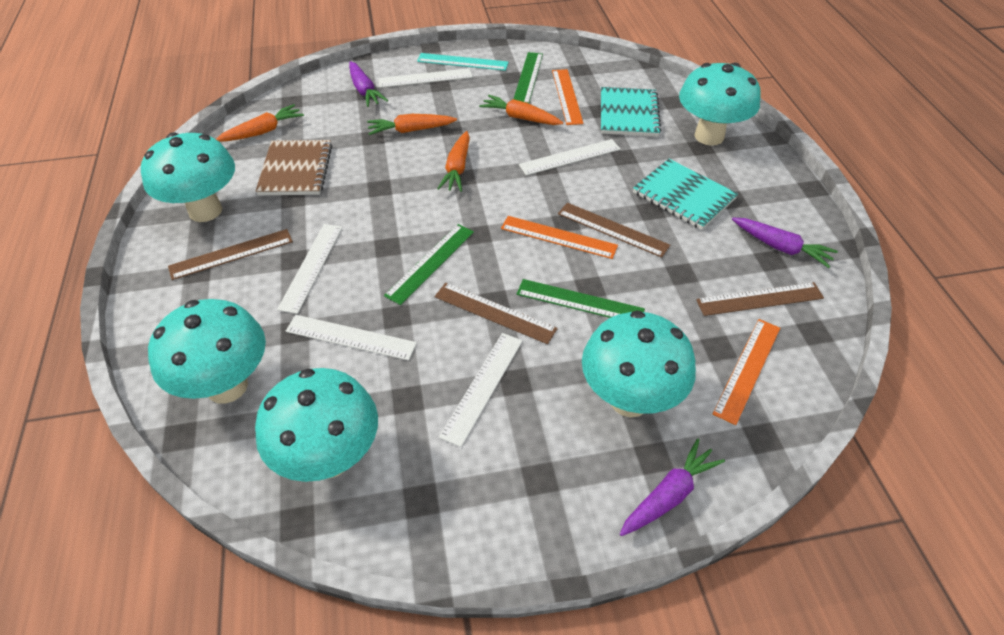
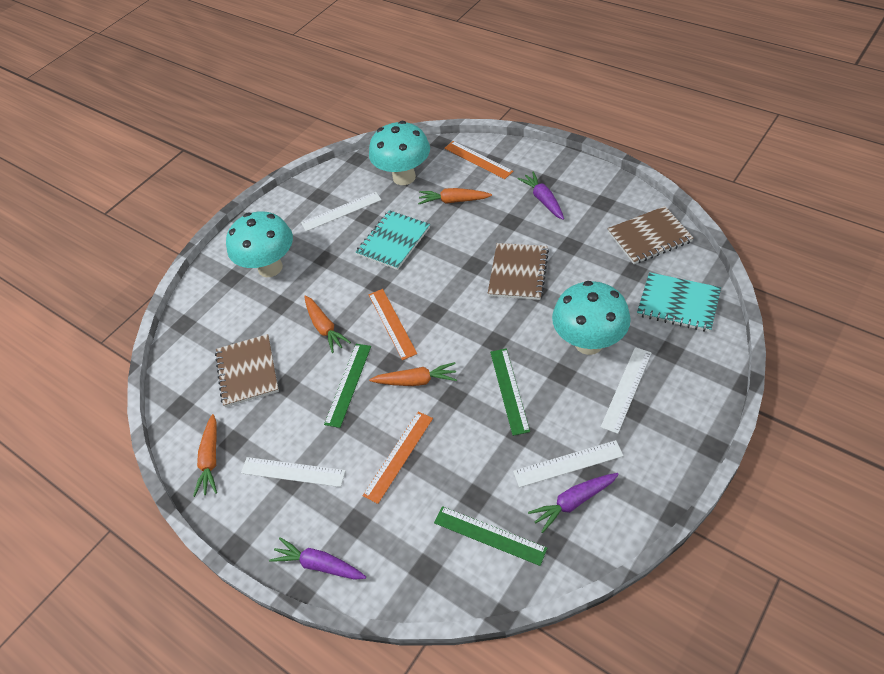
brown notebook: 1 -> 3
brown ruler: 4 -> 0
turquoise mushroom: 5 -> 3
turquoise ruler: 1 -> 0
white ruler: 5 -> 4

